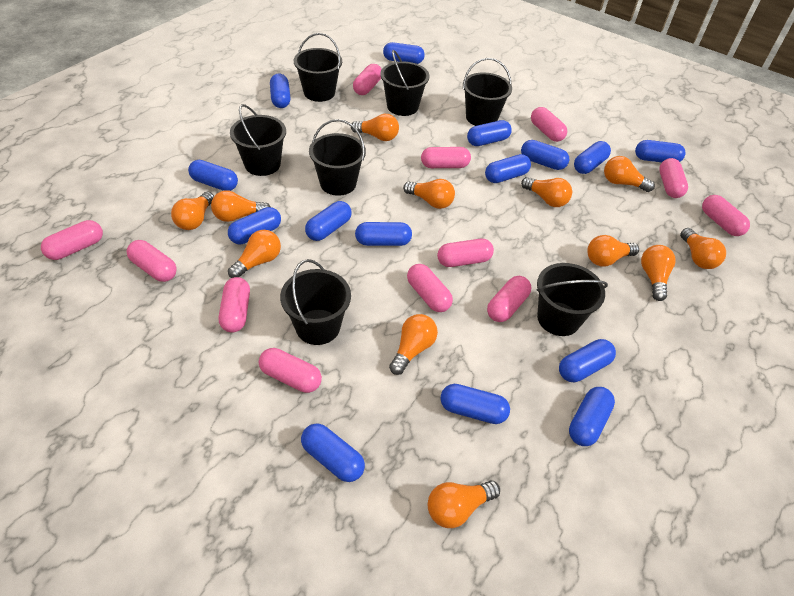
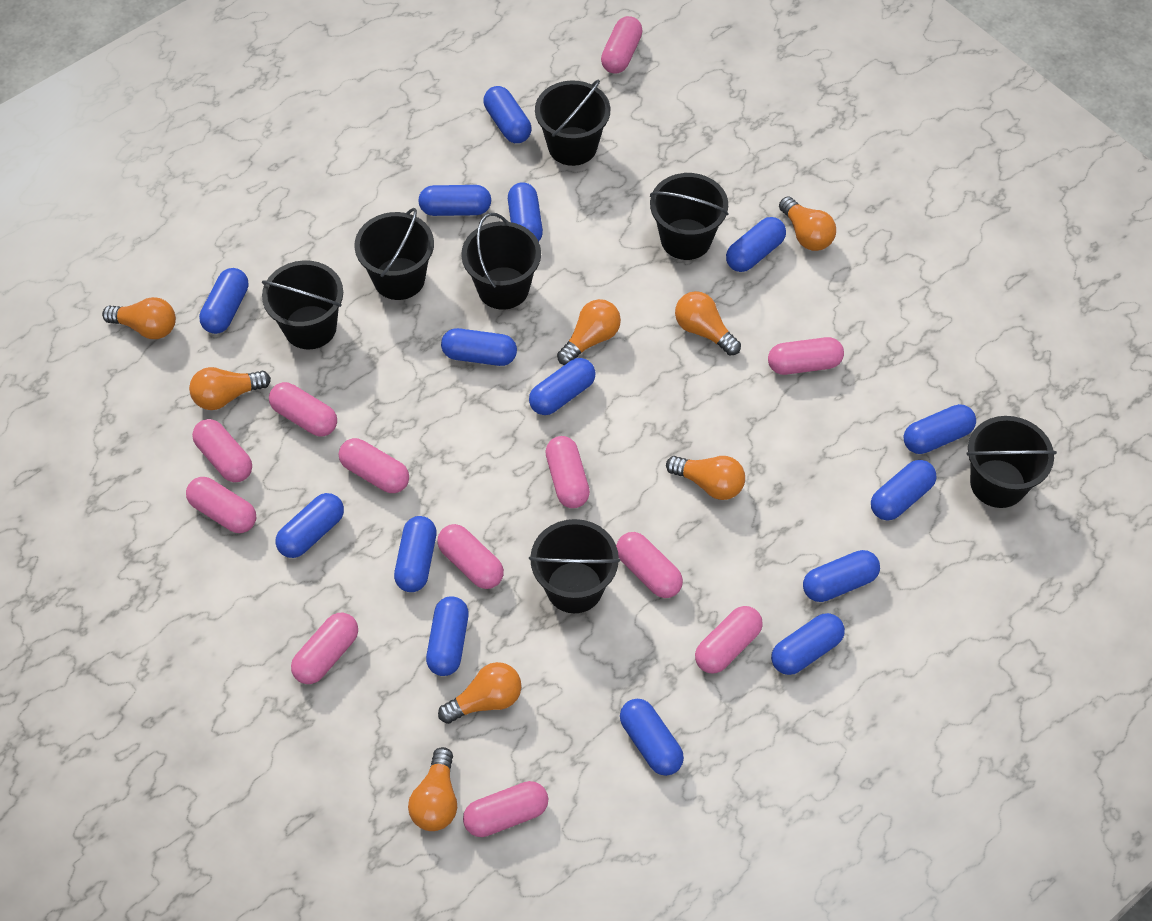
orange light bulb: 12 -> 8

